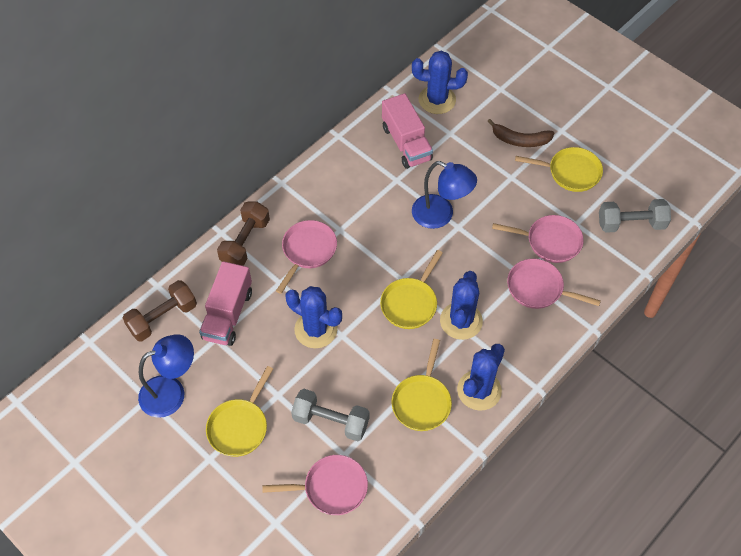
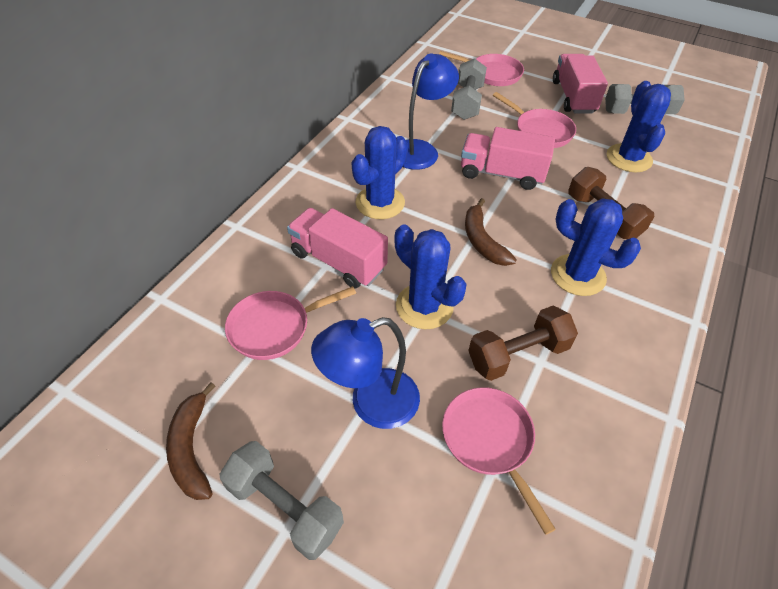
brown banana: 1 -> 2
grey dumbbell: 2 -> 3
pink truck: 2 -> 3
yellow pan: 4 -> 0

